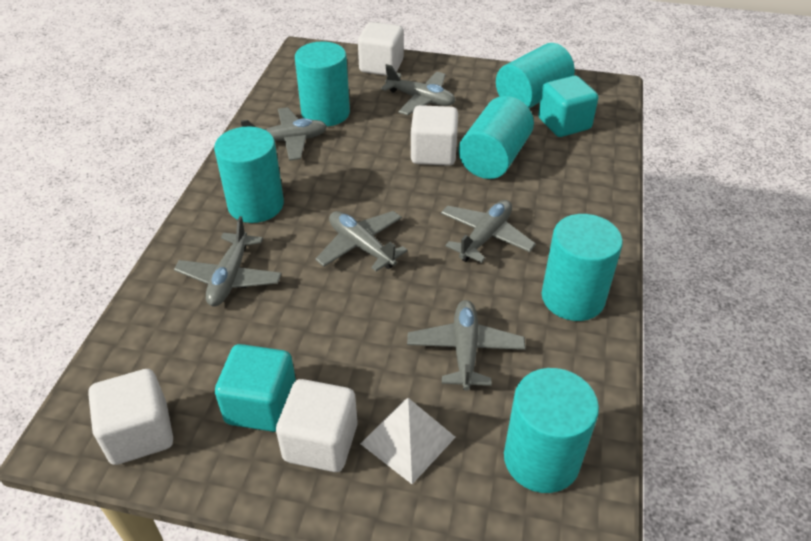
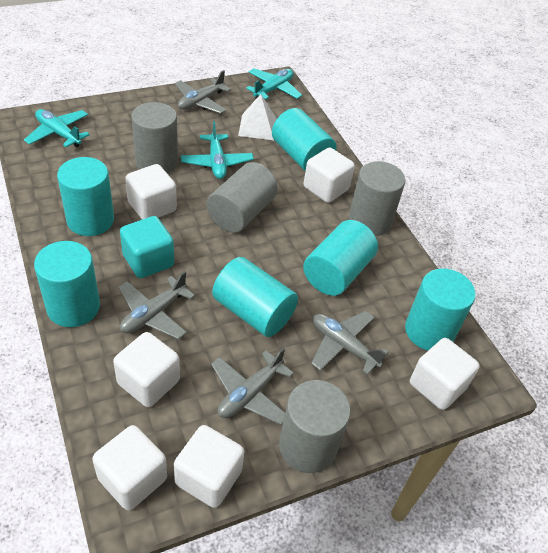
grey cylinder: 0 -> 4
grey plane: 6 -> 4
turquoise cube: 2 -> 1
turquoise plane: 0 -> 3
white cube: 4 -> 6

